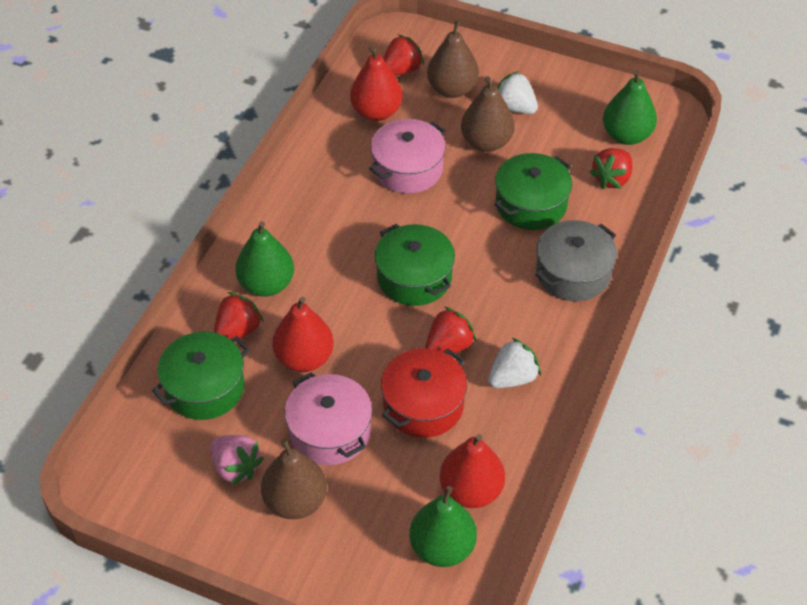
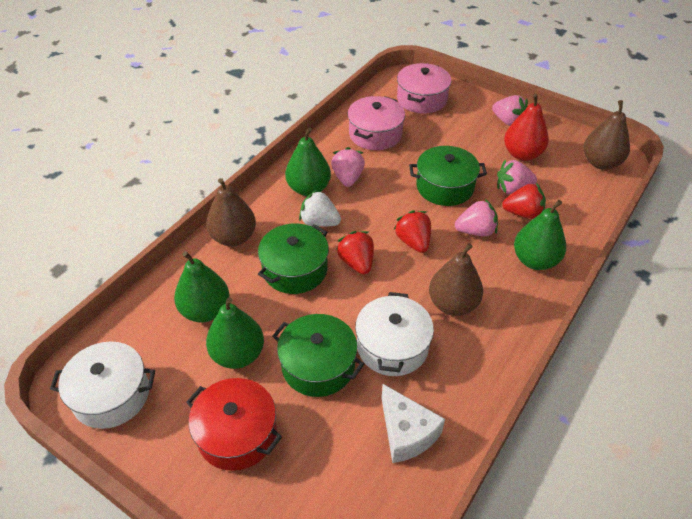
green pear: 3 -> 4
grey pot: 1 -> 0
pink strawberry: 1 -> 4
red pear: 3 -> 1
red strawberry: 4 -> 3
white cheese: 0 -> 1
white pot: 0 -> 2
white strawberry: 2 -> 1

